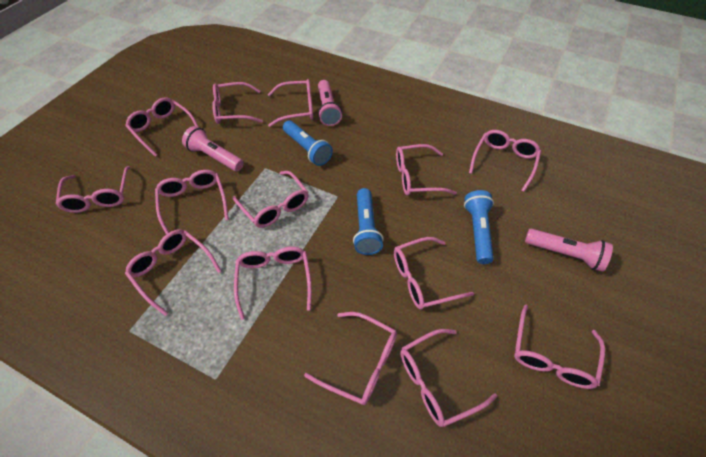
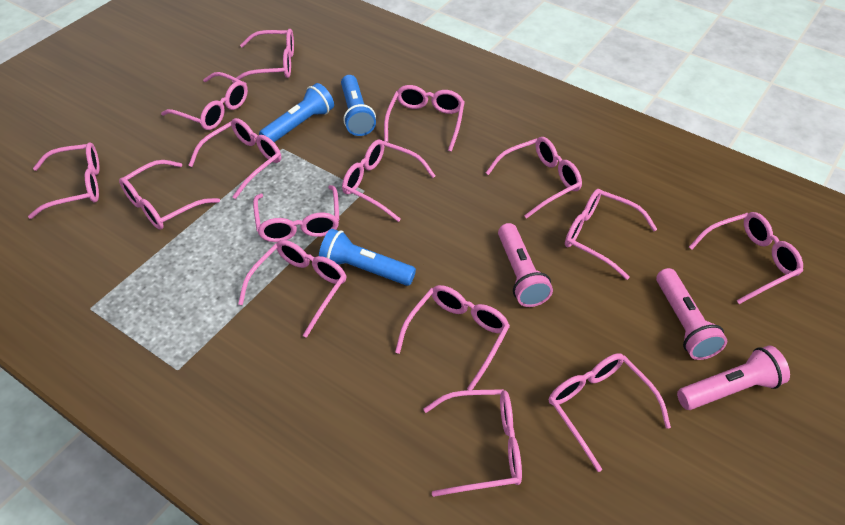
pink glasses: 14 -> 15

